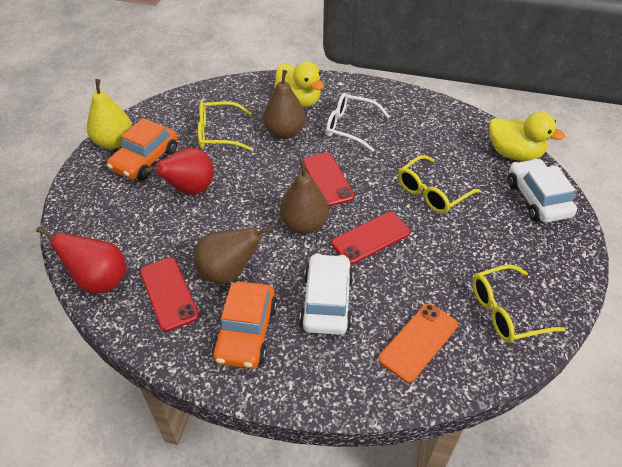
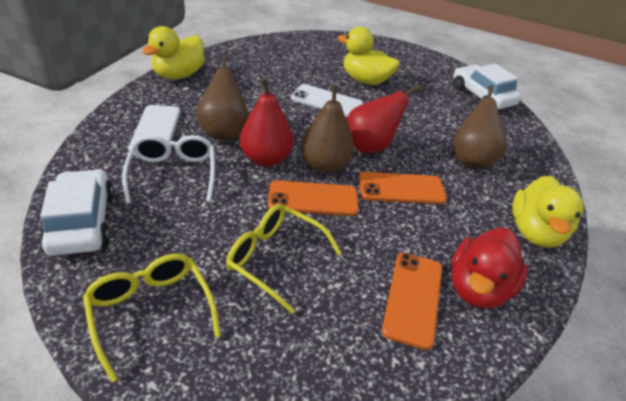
orange car: 2 -> 0
orange phone: 1 -> 3
red duck: 0 -> 1
red phone: 3 -> 0
white phone: 0 -> 2
yellow duck: 2 -> 3
yellow glasses: 3 -> 2
yellow pear: 1 -> 0

